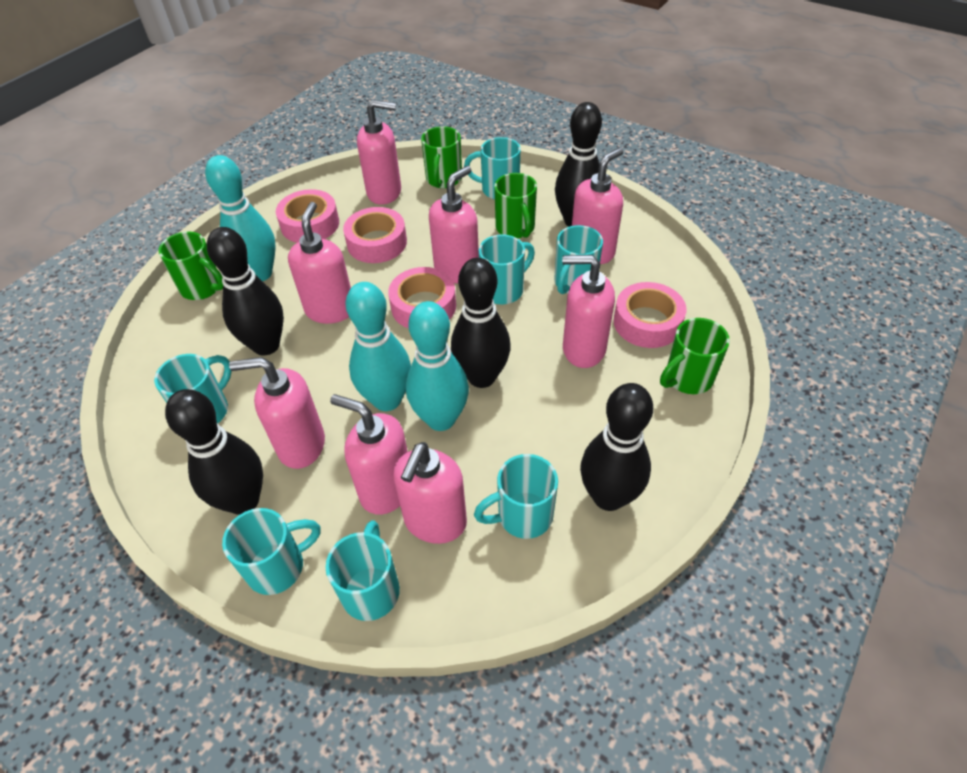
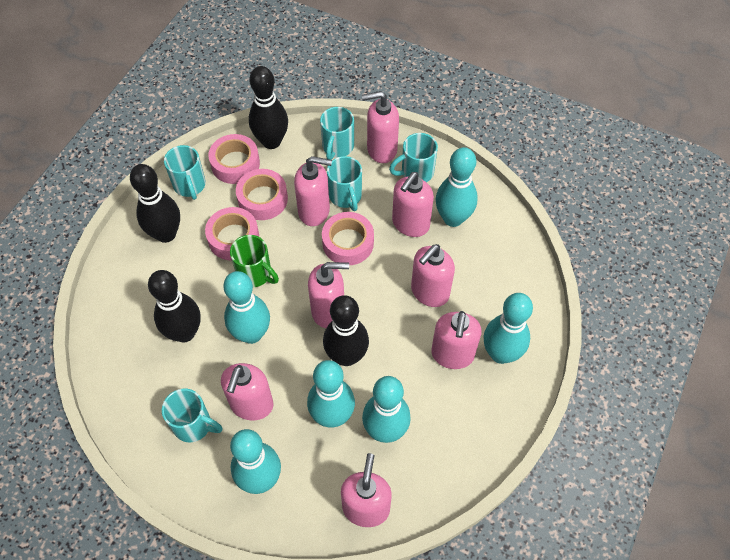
black bowling pin: 5 -> 4
green mug: 4 -> 1
turquoise bowling pin: 3 -> 6
turquoise mug: 7 -> 5

